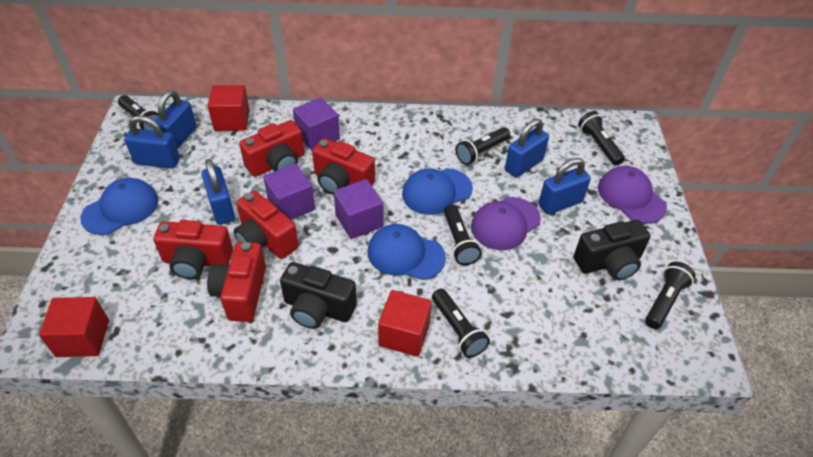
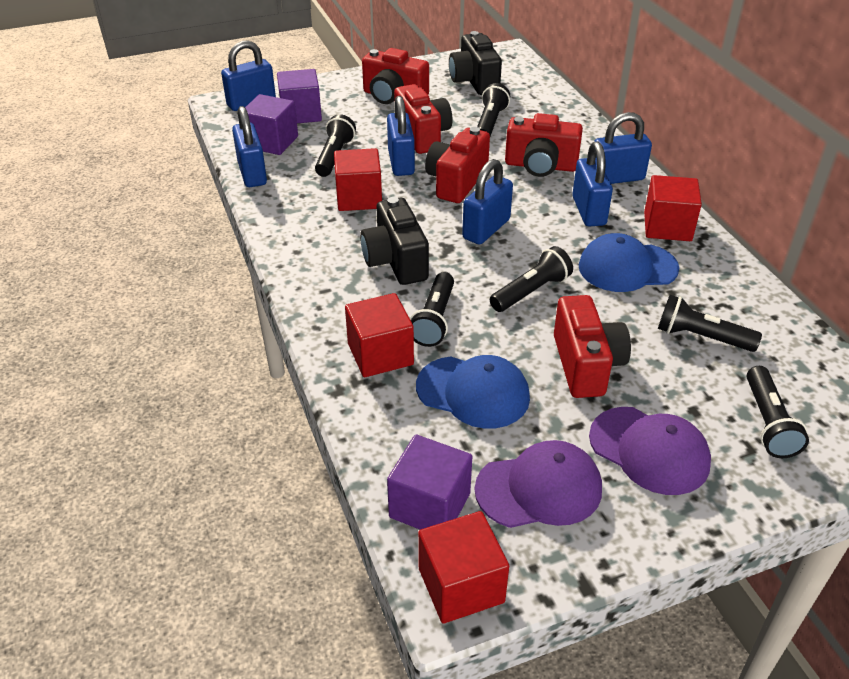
blue cap: 3 -> 2
blue padlock: 5 -> 6
red cube: 3 -> 4

